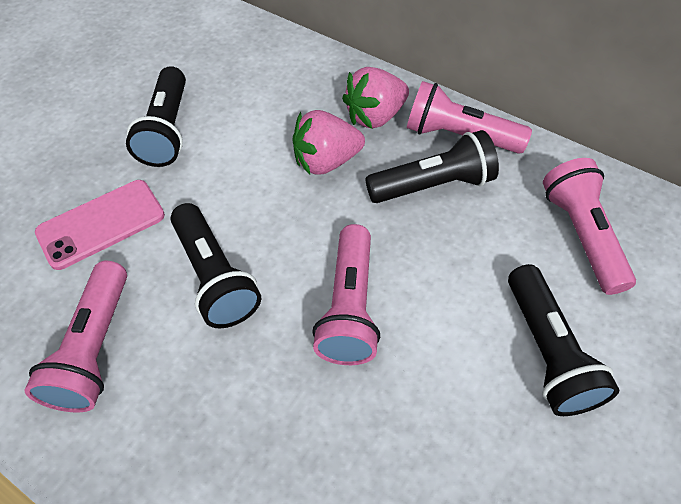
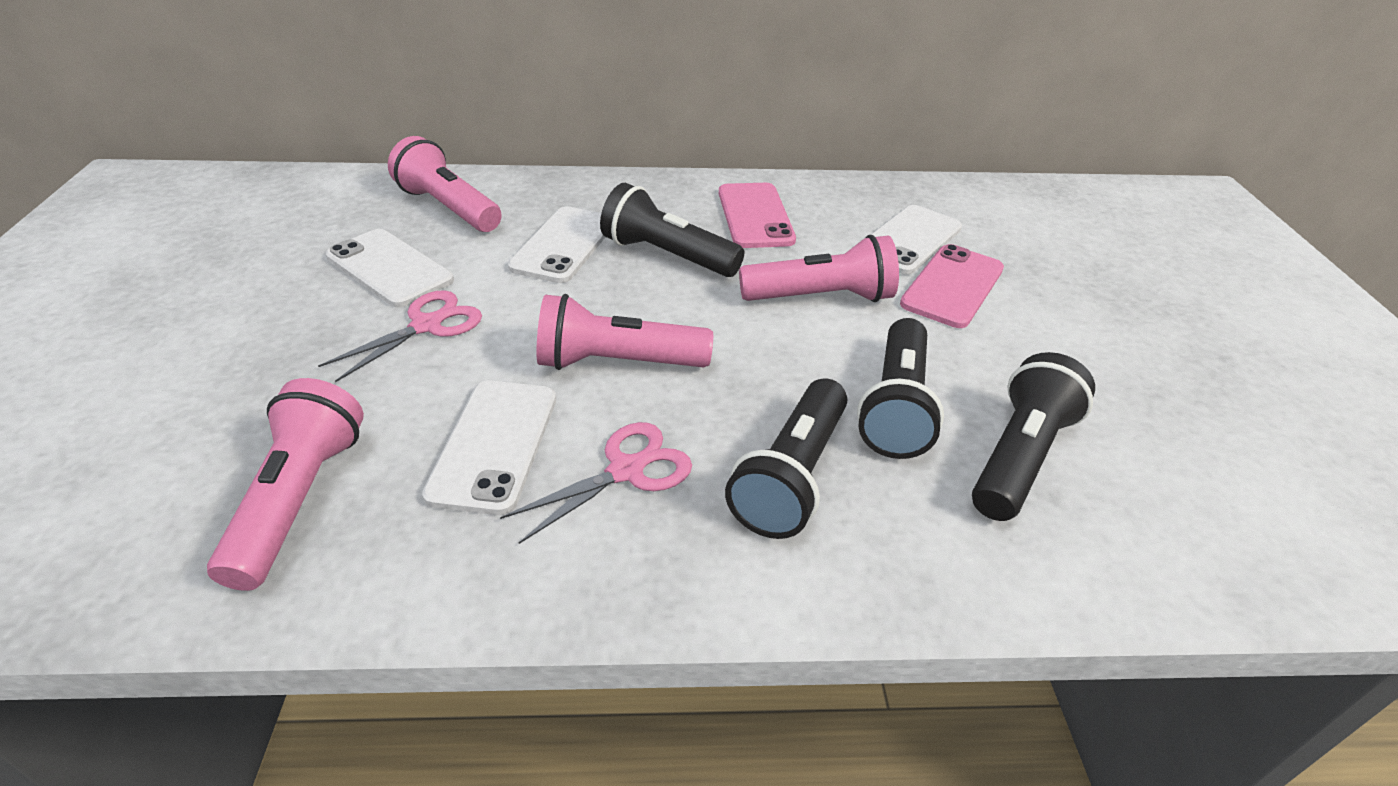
pink phone: 1 -> 2
pink scissors: 0 -> 2
pink strawberry: 2 -> 0
white phone: 0 -> 4

